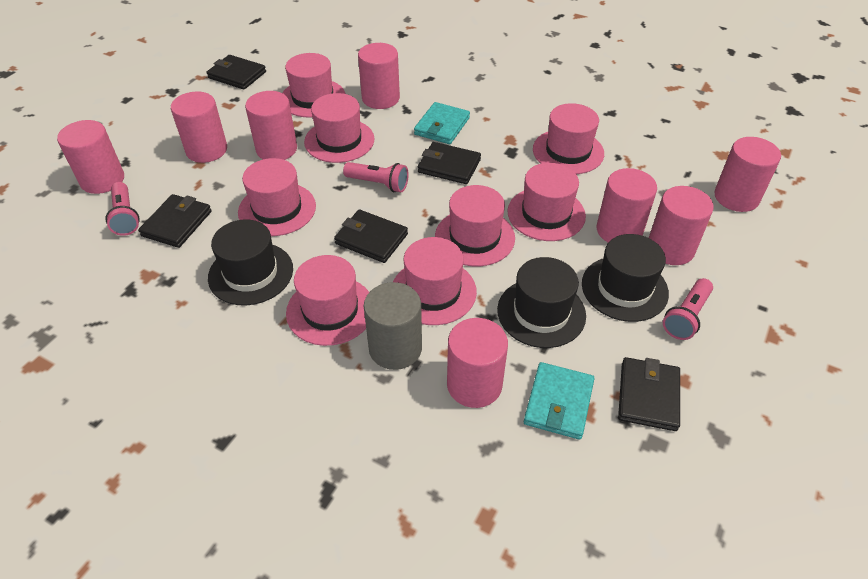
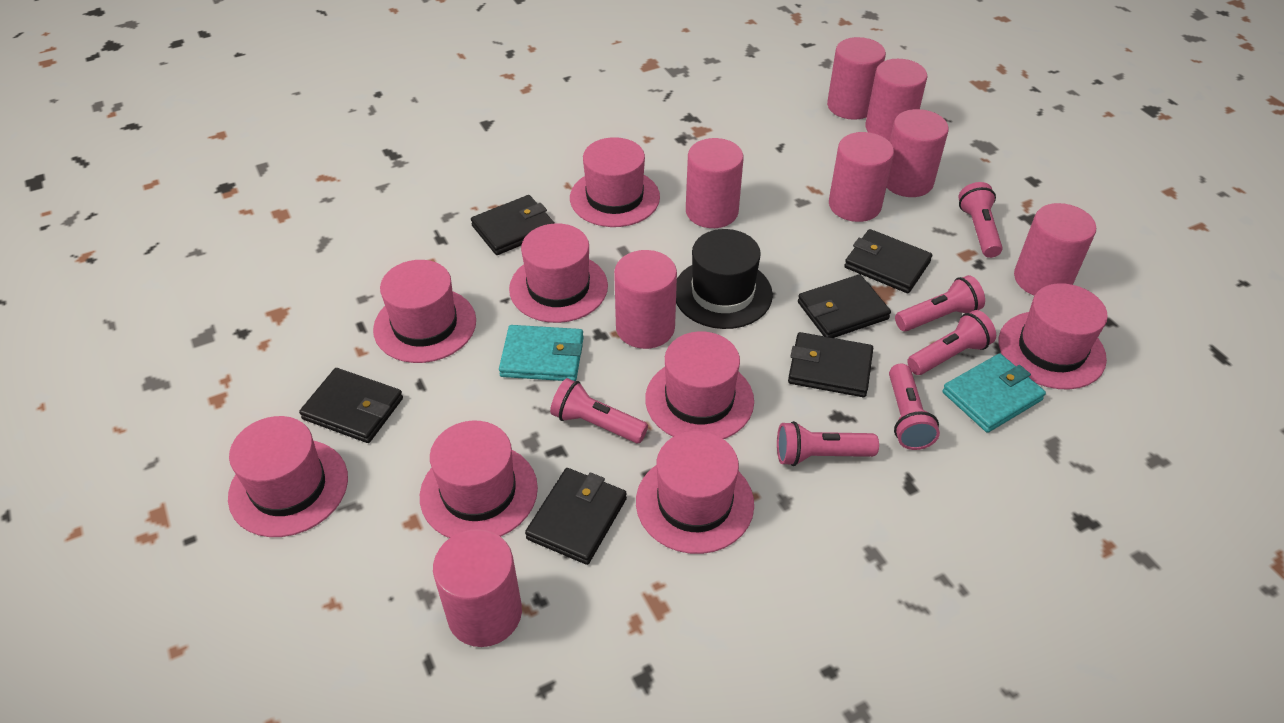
black hat: 3 -> 1
black wallet: 5 -> 6
grey cylinder: 1 -> 0
pink flashlight: 3 -> 6

